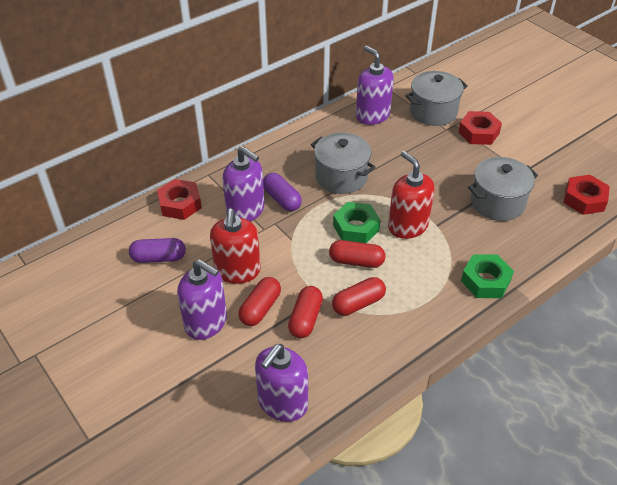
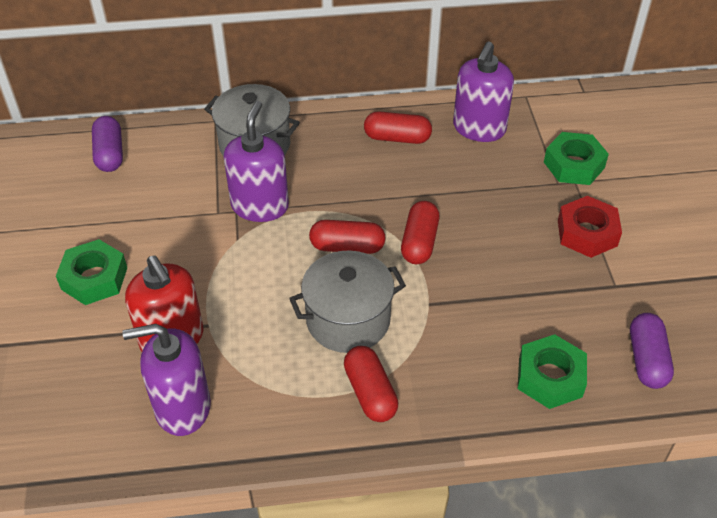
green nut: 2 -> 3
grey pot: 3 -> 2
purple soap dispenser: 4 -> 3
red nut: 3 -> 1
red soap dispenser: 2 -> 1

